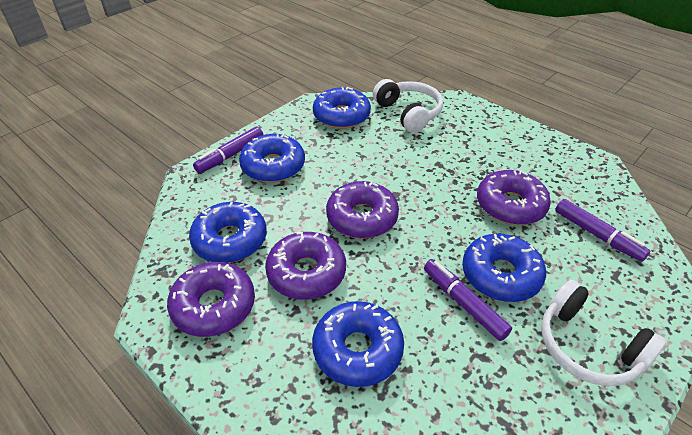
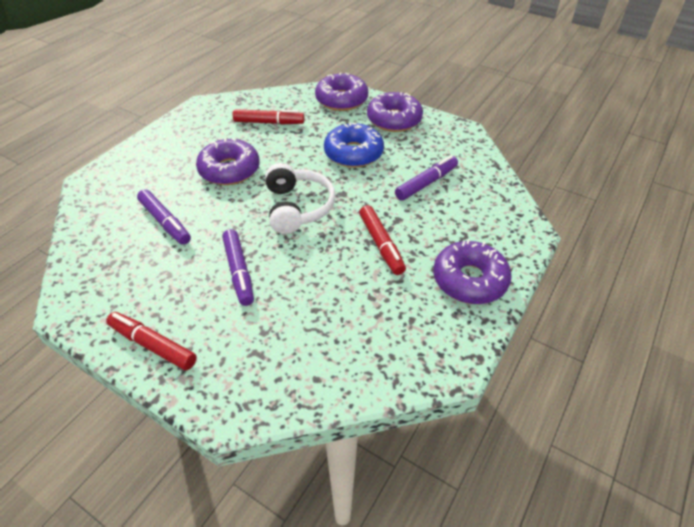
blue donut: 5 -> 1
red marker: 0 -> 3
white headphones: 2 -> 1

